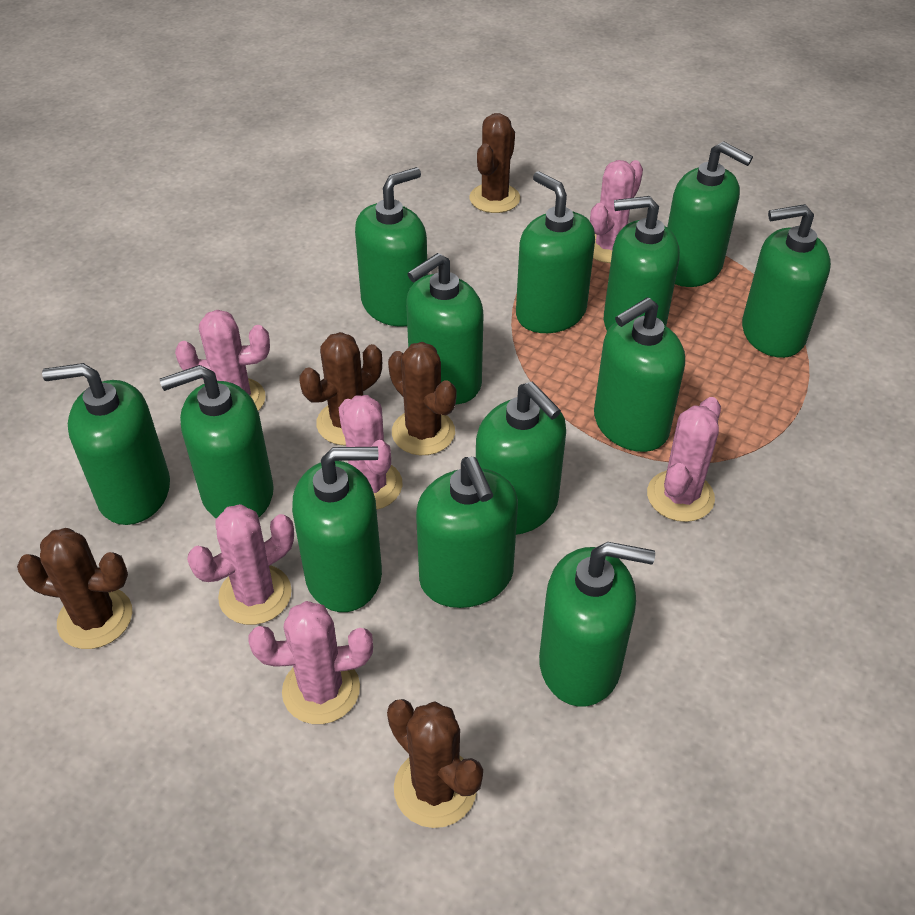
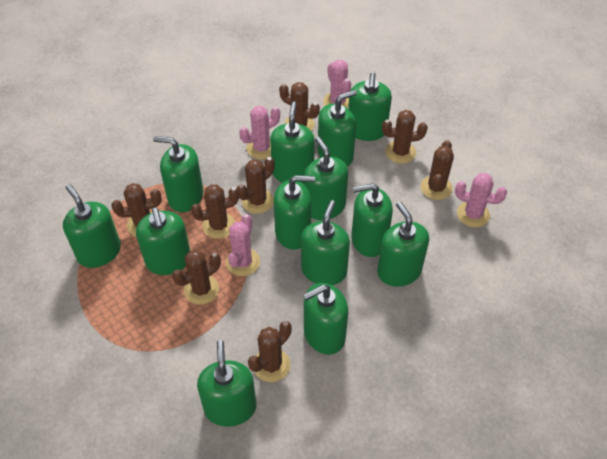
brown cactus: 5 -> 8
pink cactus: 6 -> 4

